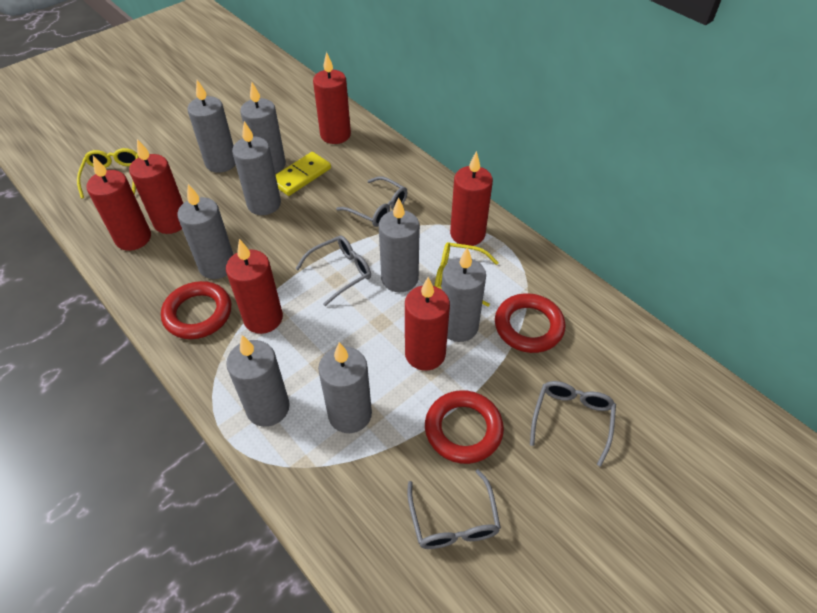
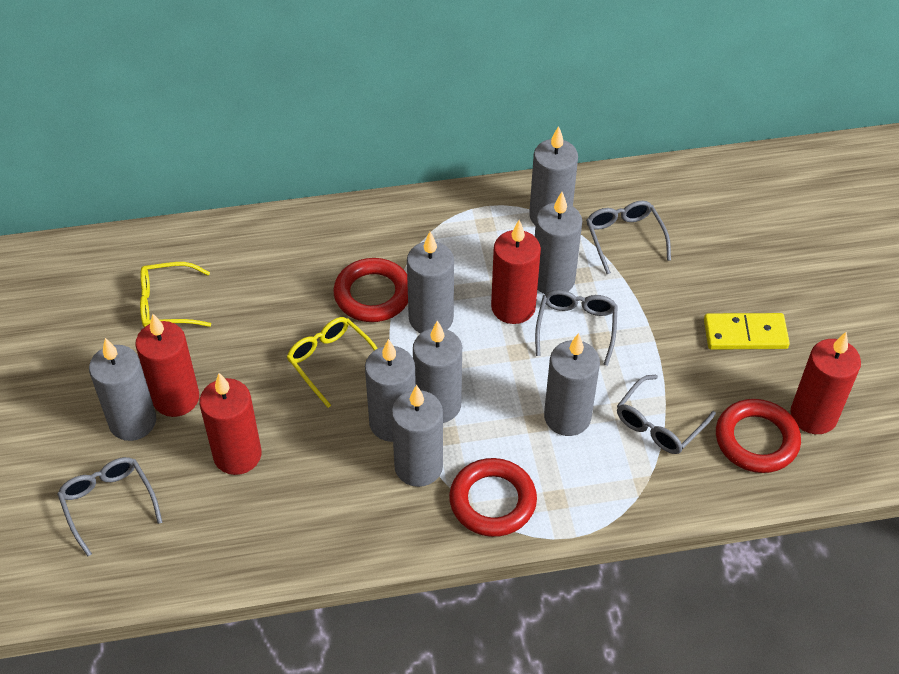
red candle: 6 -> 4

